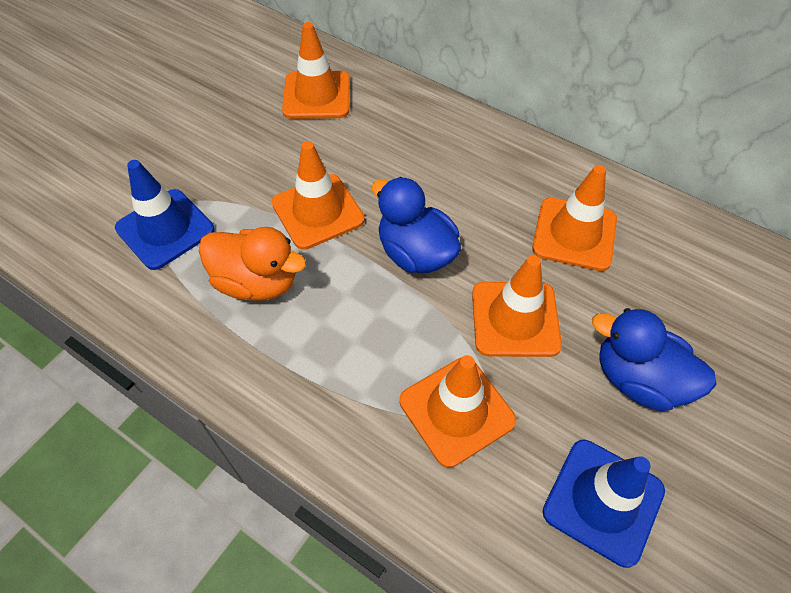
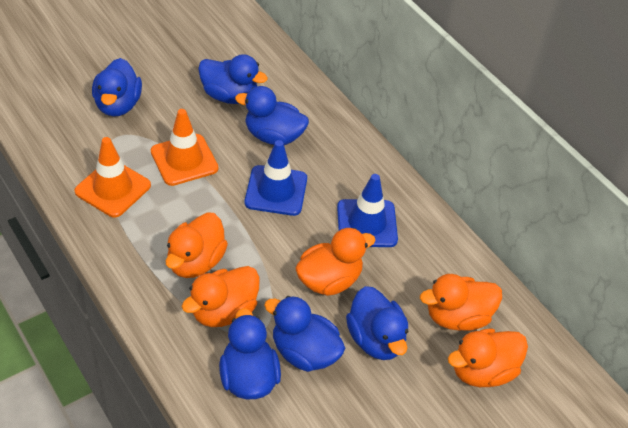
blue duck: 2 -> 6
orange duck: 1 -> 5
orange traffic cone: 5 -> 2

